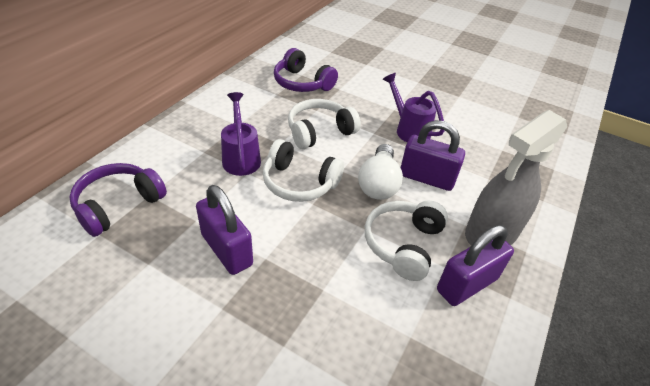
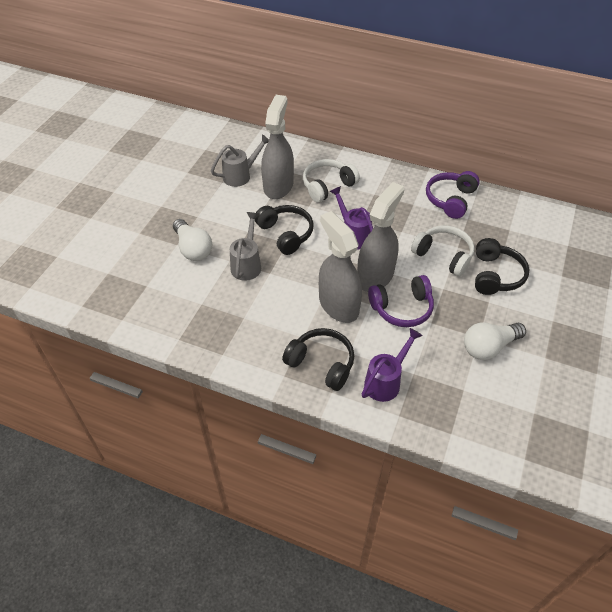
black headphones: 0 -> 3
grey spray bottle: 1 -> 3
grey watering can: 0 -> 2
purple padlock: 3 -> 0
white headphones: 3 -> 2
white light bulb: 1 -> 2

